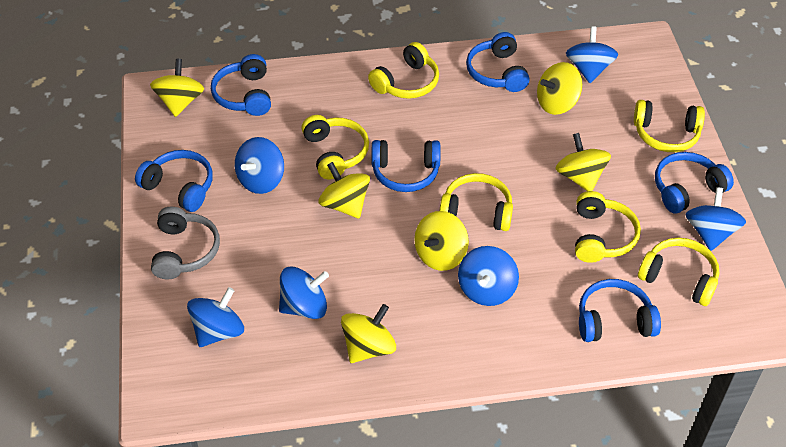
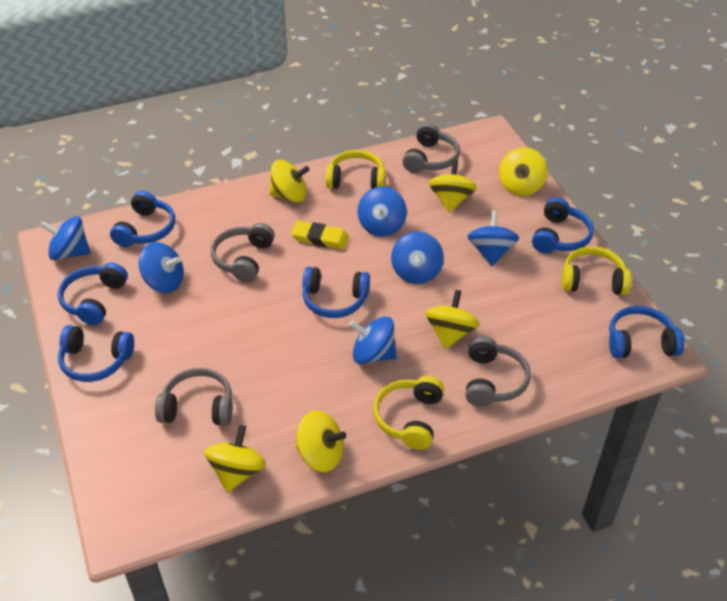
grey headphones: 1 -> 4
yellow eraser: 0 -> 1
yellow headphones: 6 -> 3

